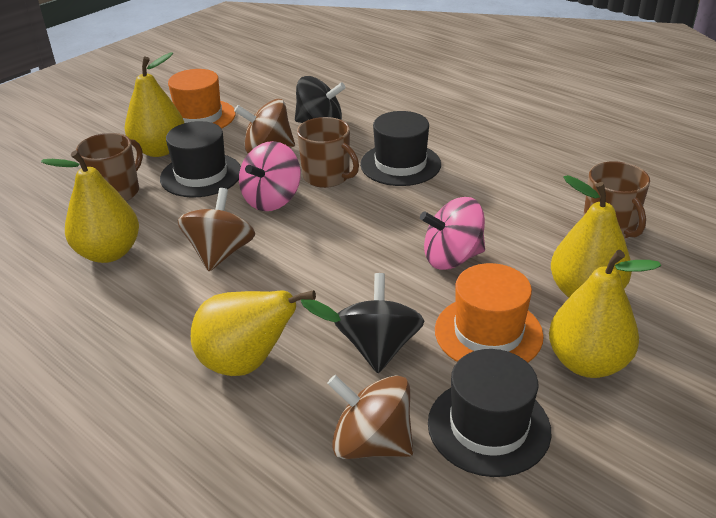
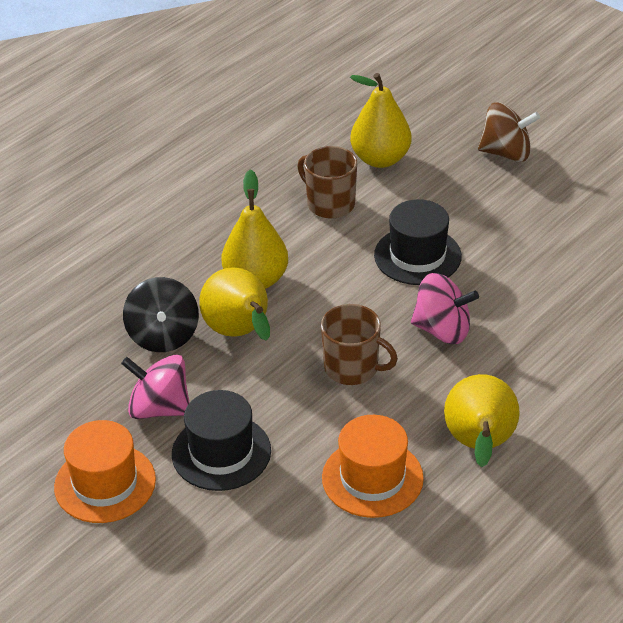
black hat: 3 -> 2
black spinning top: 2 -> 1
brown mug: 3 -> 2
brown spinning top: 3 -> 1
yellow pear: 5 -> 4

